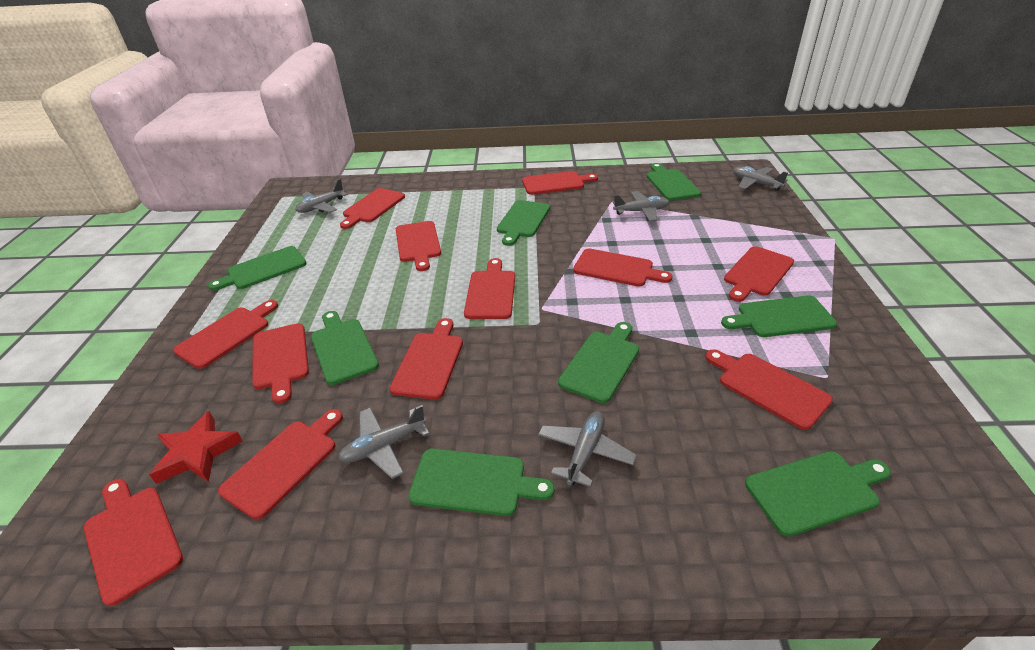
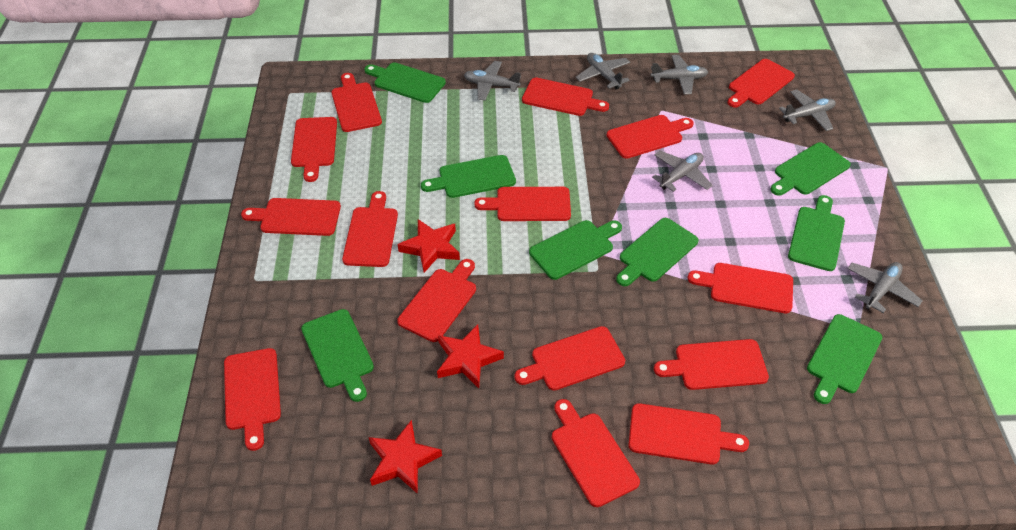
grey plane: 5 -> 6
red cutting board: 12 -> 15
red star: 1 -> 3

